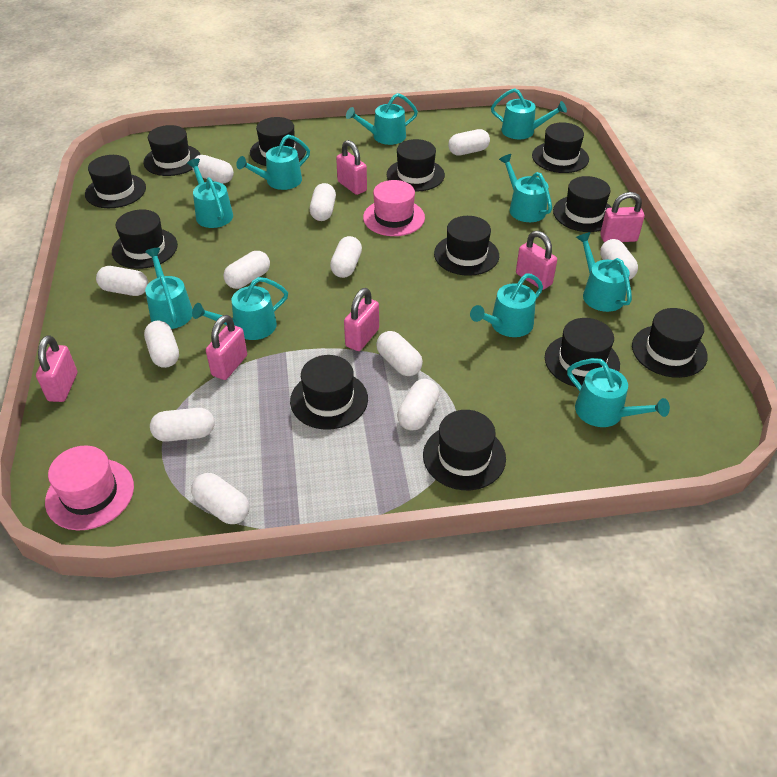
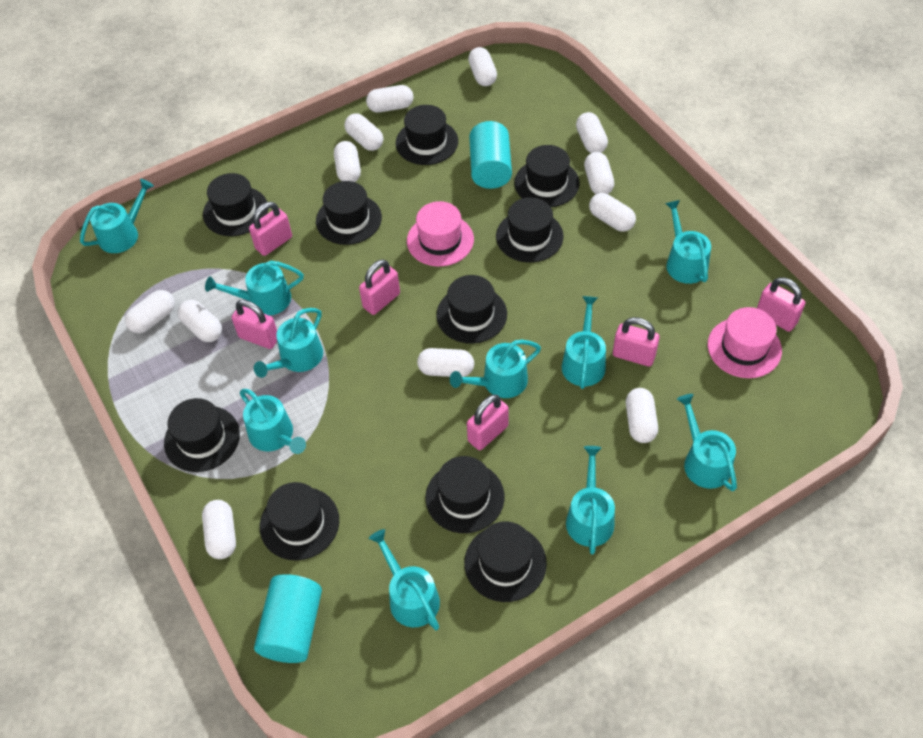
black hat: 12 -> 10
turquoise cylinder: 0 -> 2

